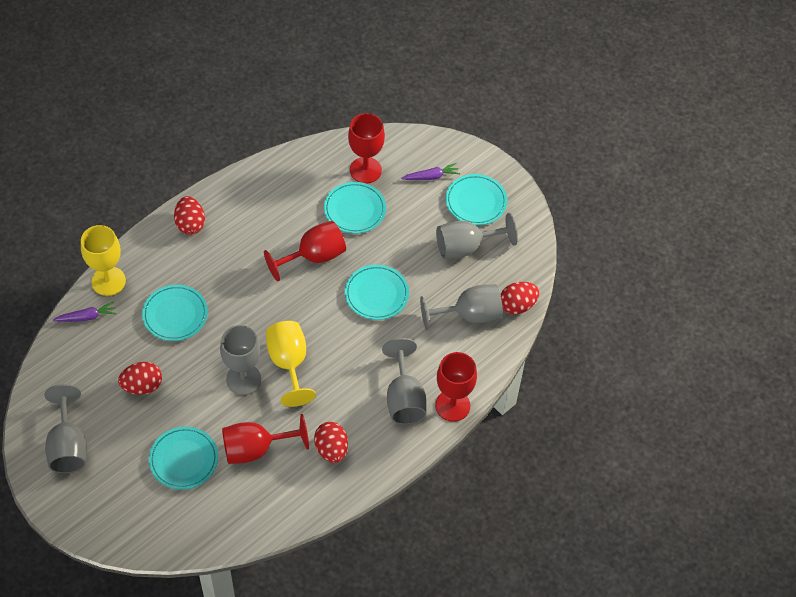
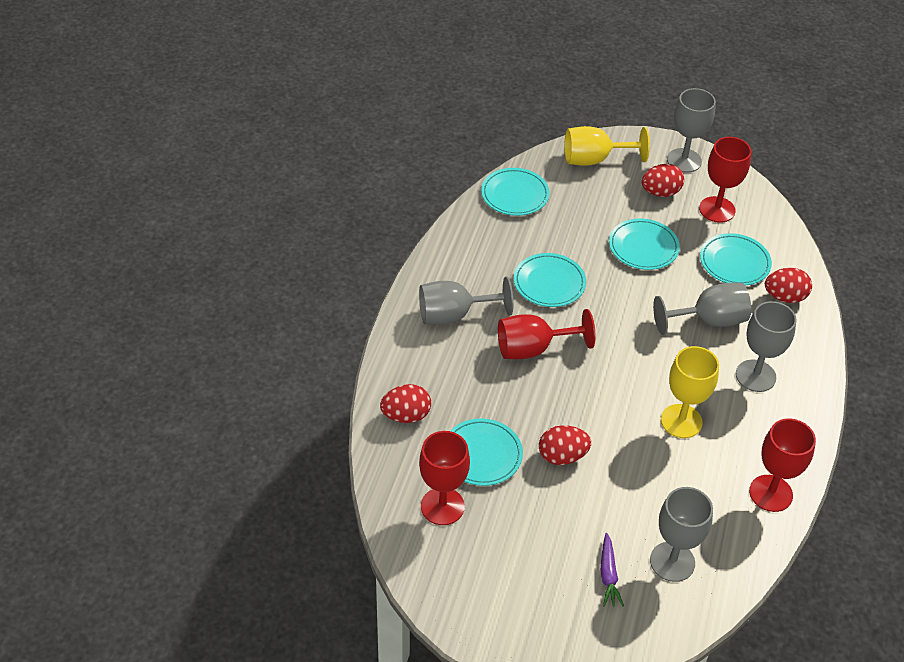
purple carrot: 2 -> 1

